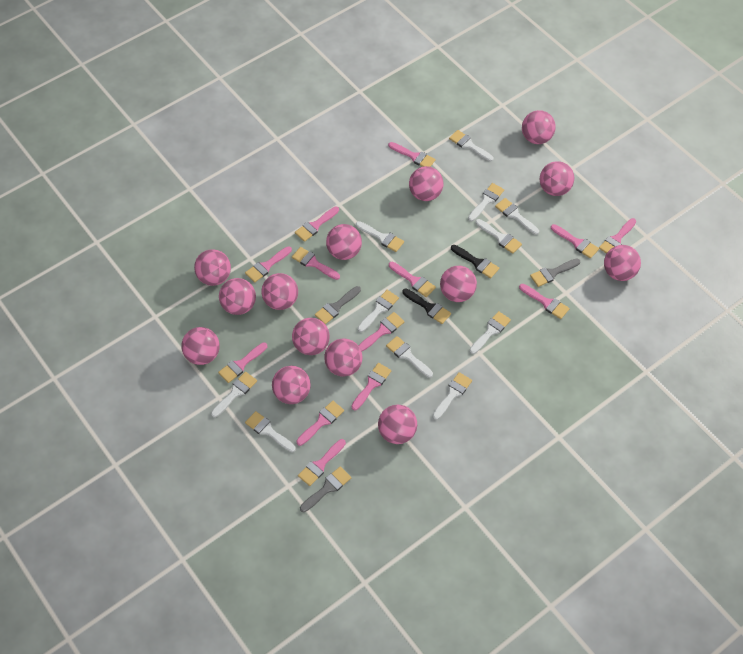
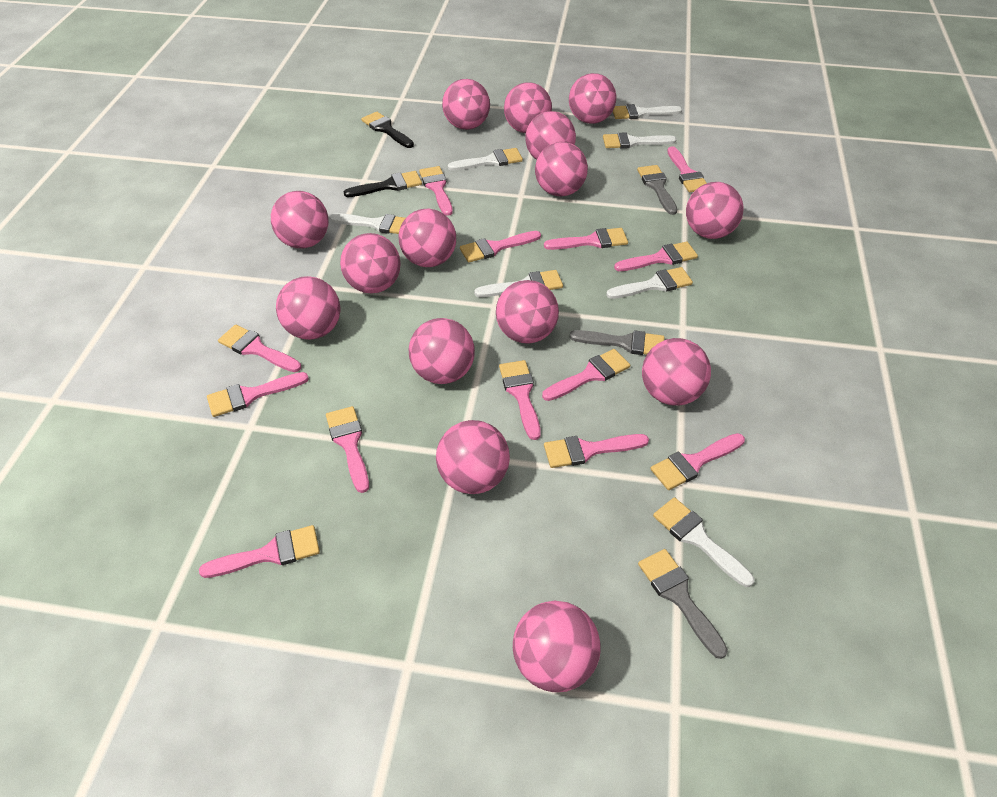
pink ball: 14 -> 15
white brush: 11 -> 7

